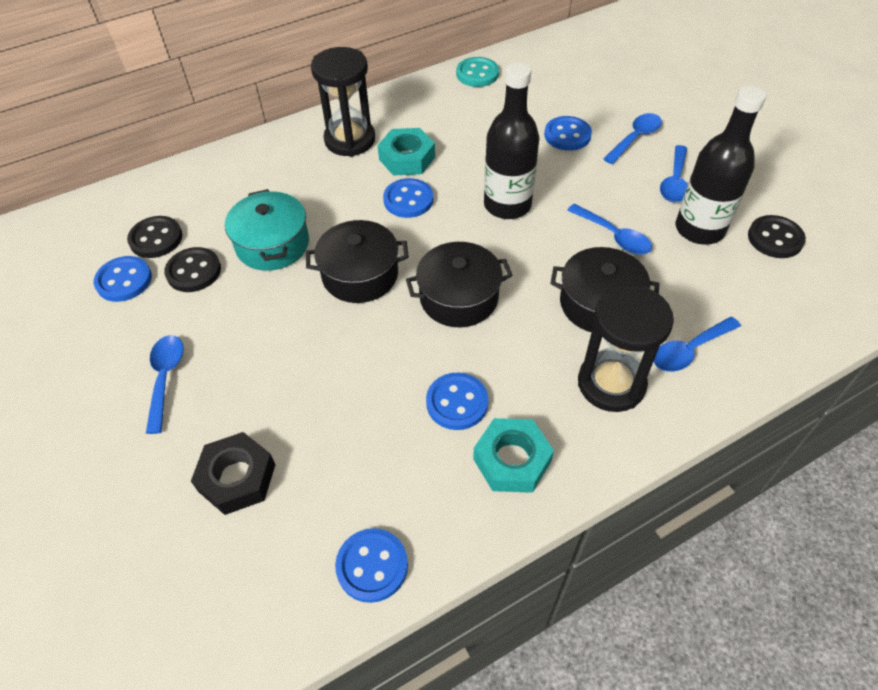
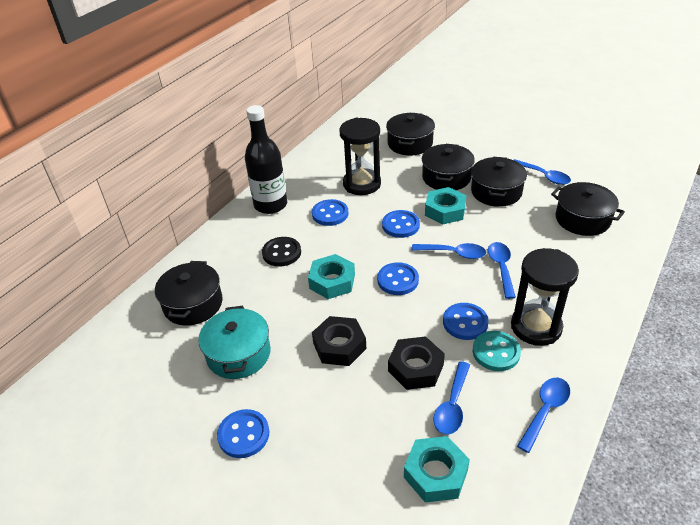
black bottle: 2 -> 1
black button: 3 -> 1
black nut: 1 -> 2
black pot: 3 -> 5
turquoise nut: 2 -> 3

